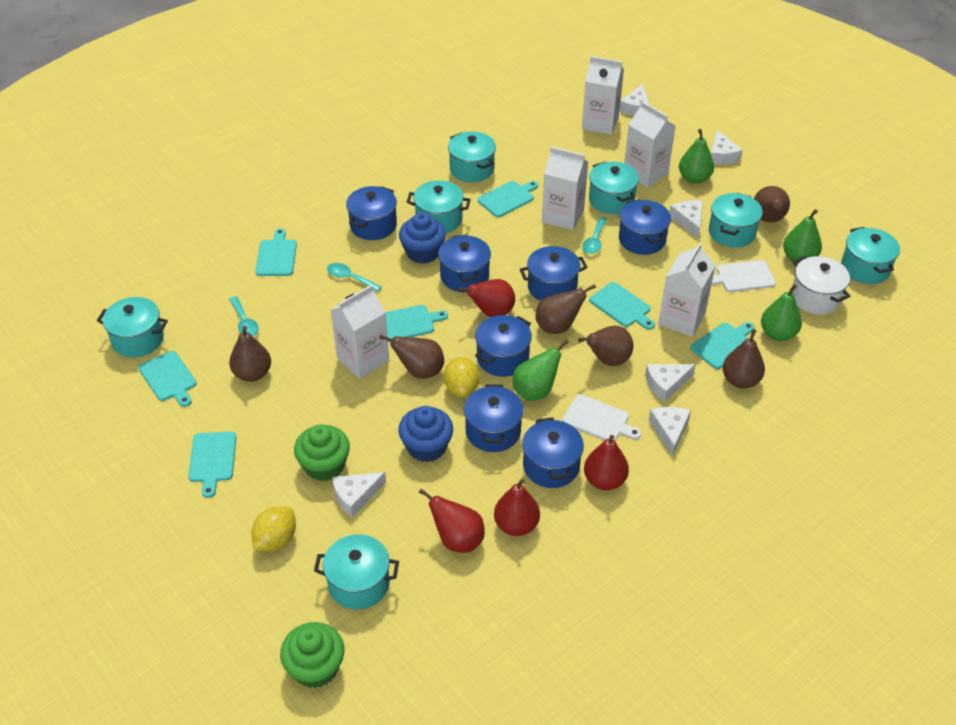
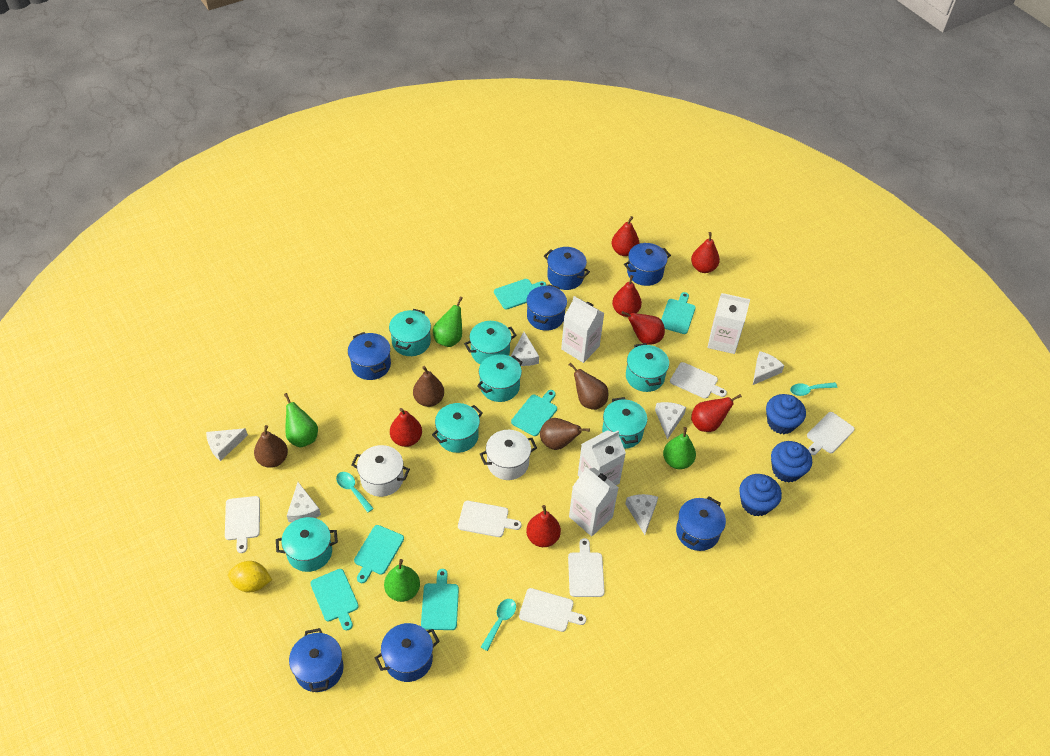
blue cupcake: 2 -> 3
brown pear: 6 -> 4
green cupcake: 2 -> 0
red pear: 4 -> 7
turquoise cutting board: 7 -> 6
white carton: 5 -> 4
white cutting board: 2 -> 6
white pot: 1 -> 2
yellow lemon: 2 -> 1

